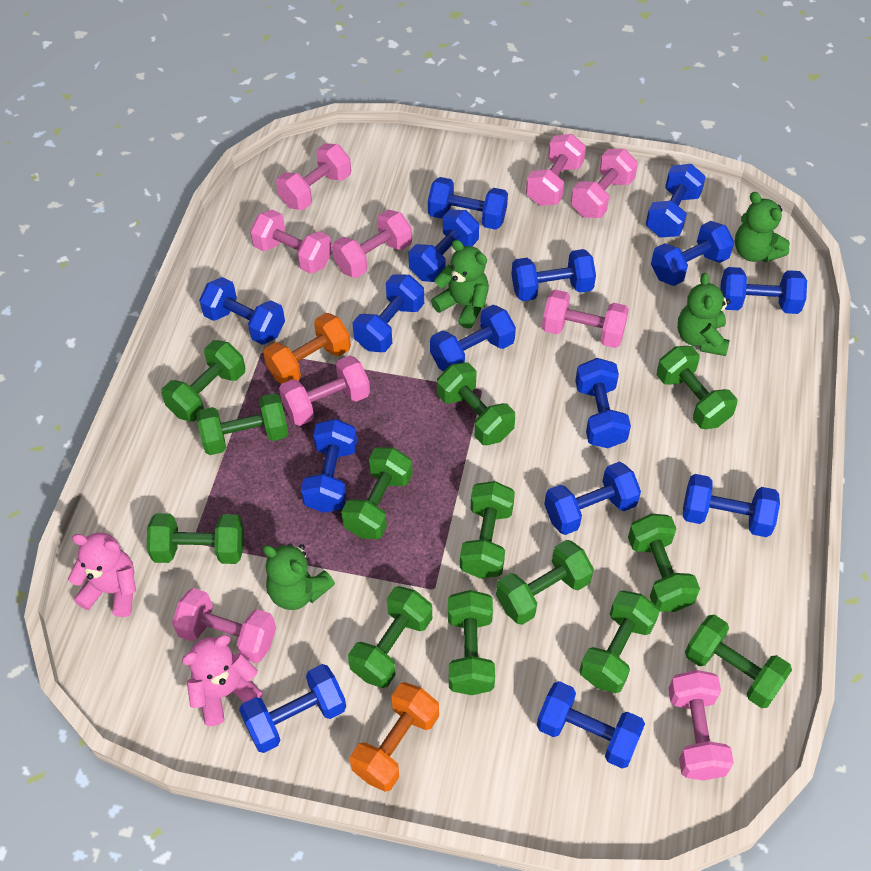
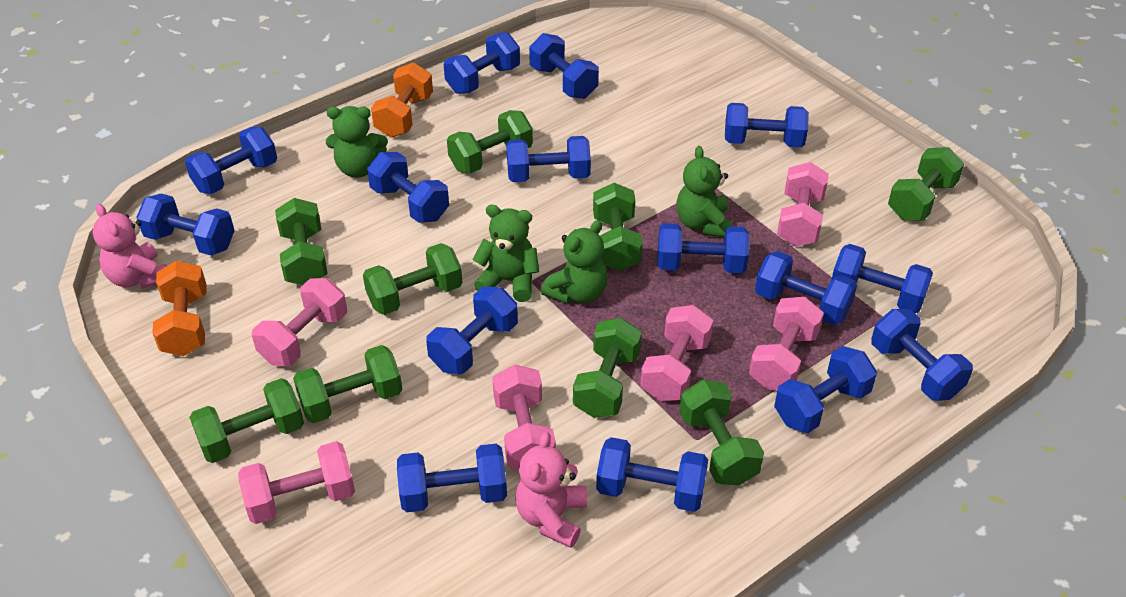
green dumbbell: 13 -> 9
pink dumbbell: 9 -> 6

